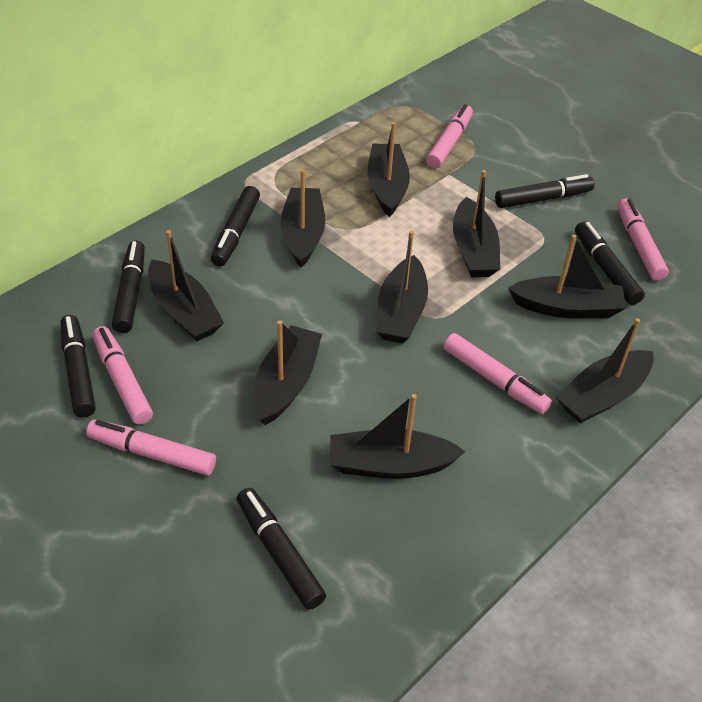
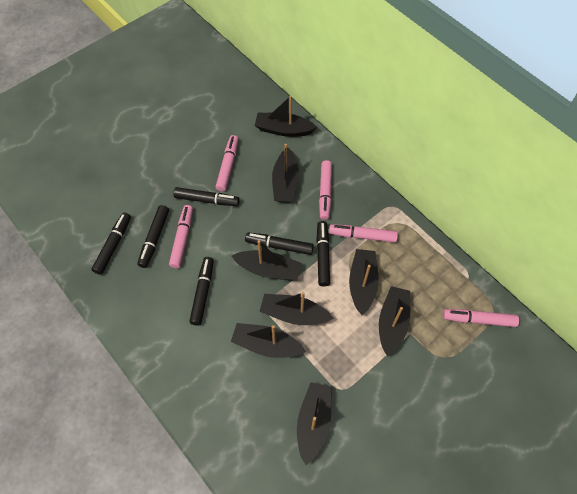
black boat: 9 -> 8

